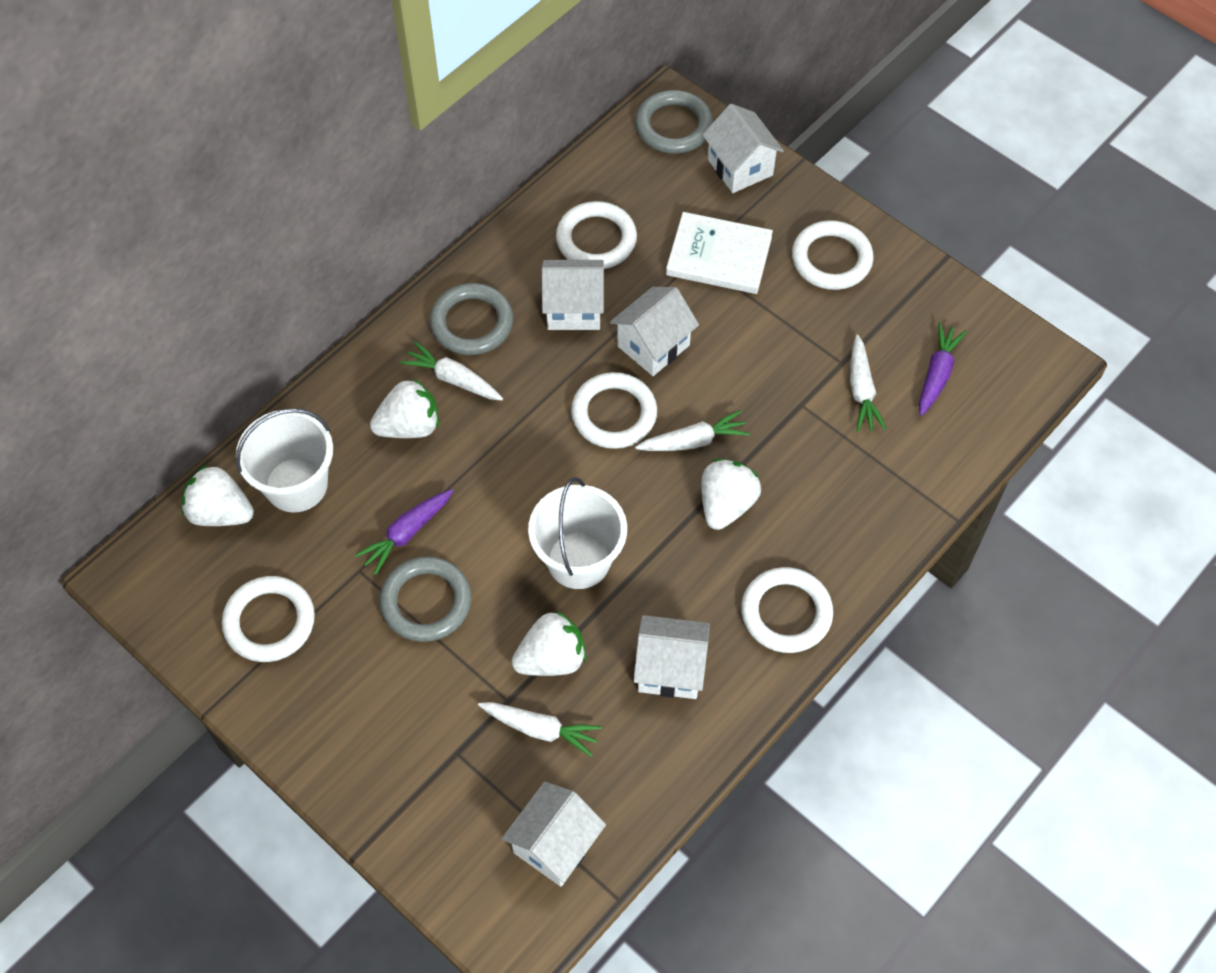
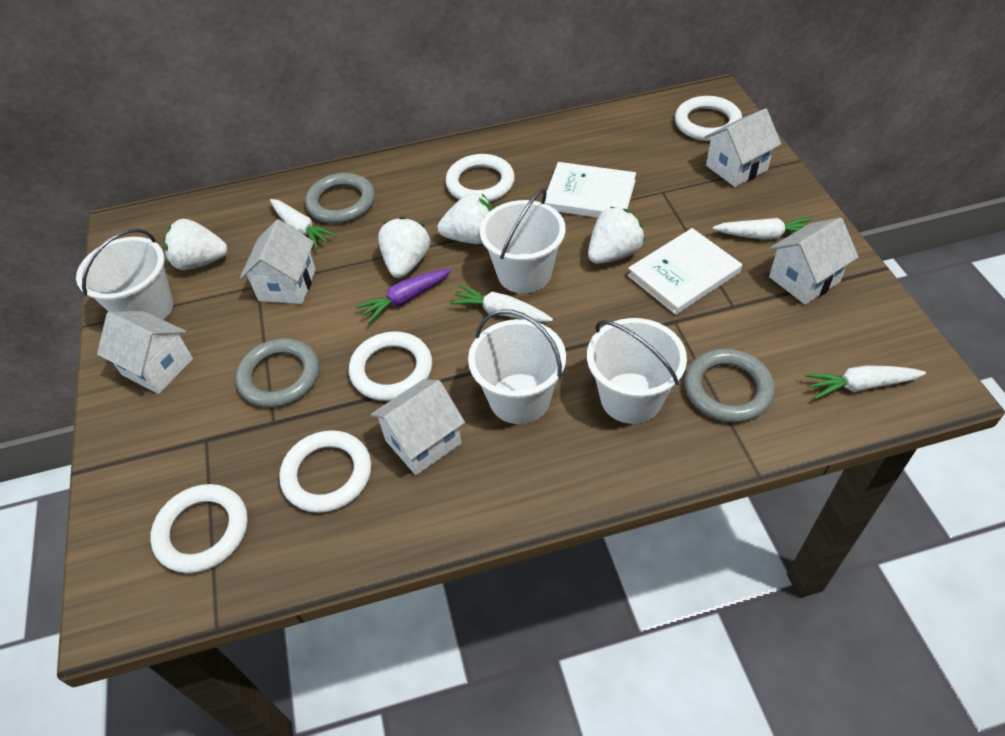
purple carrot: 2 -> 1
white book: 1 -> 2
white bucket: 2 -> 4

